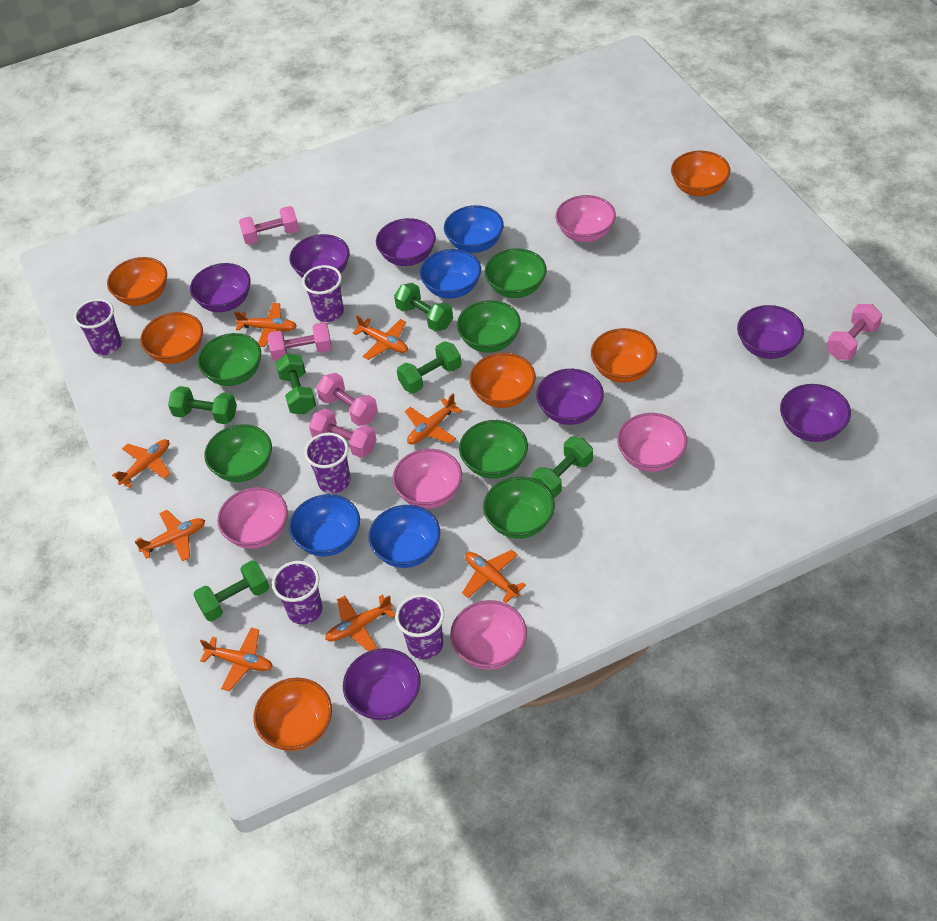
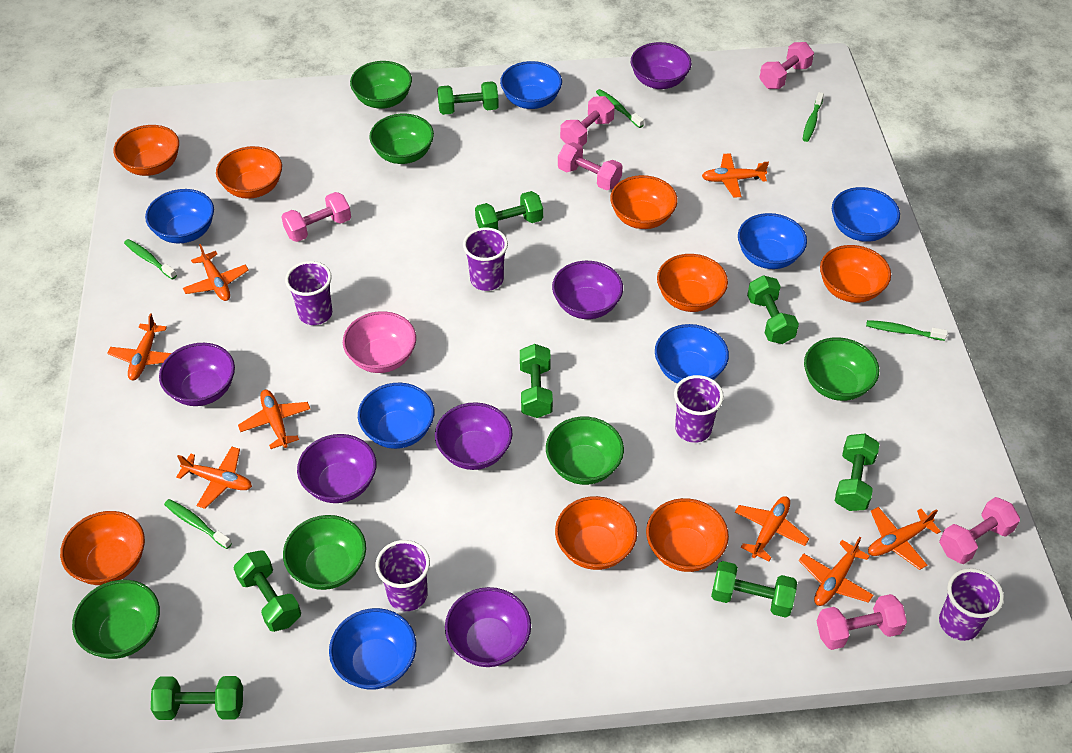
blue bowl: 4 -> 7
green dumbbell: 6 -> 8
green toothbrush: 0 -> 5
orange bowl: 6 -> 8
pink bowl: 5 -> 1
pink dumbbell: 5 -> 6
purple bowl: 7 -> 6

